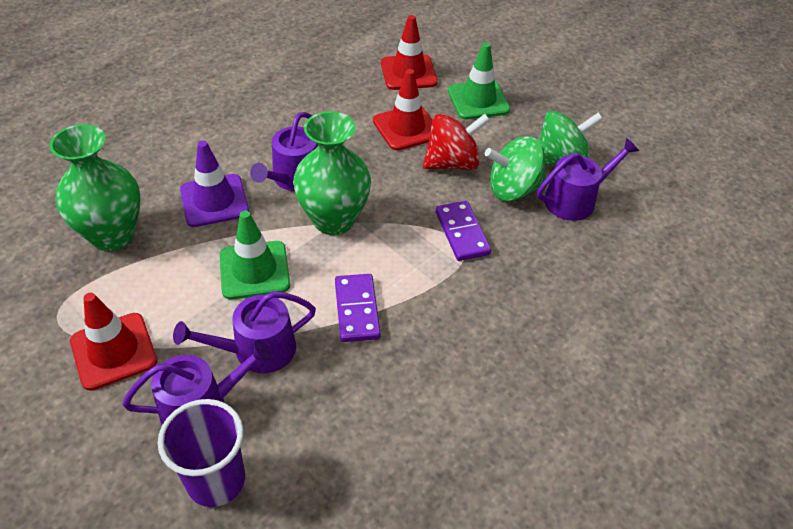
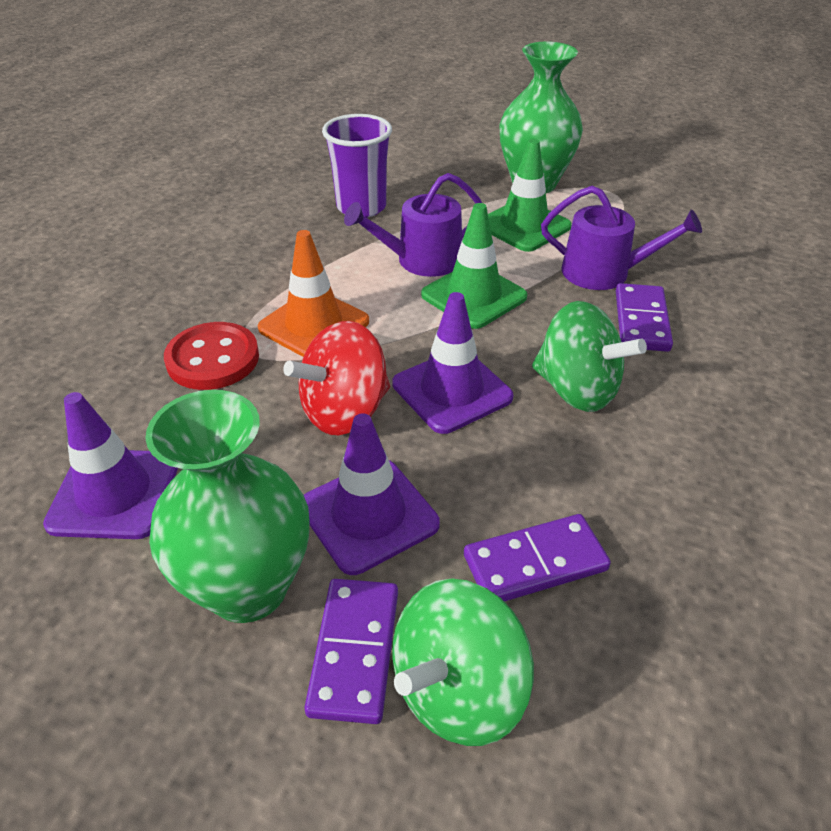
orange traffic cone: 0 -> 1
purple domino: 2 -> 3
purple traffic cone: 1 -> 3
purple watering can: 4 -> 2
red button: 0 -> 1
red traffic cone: 3 -> 0

